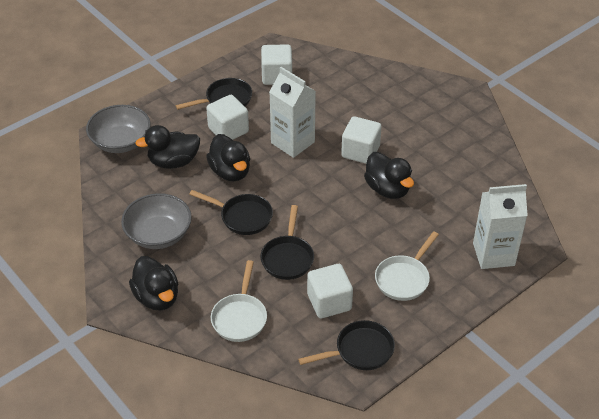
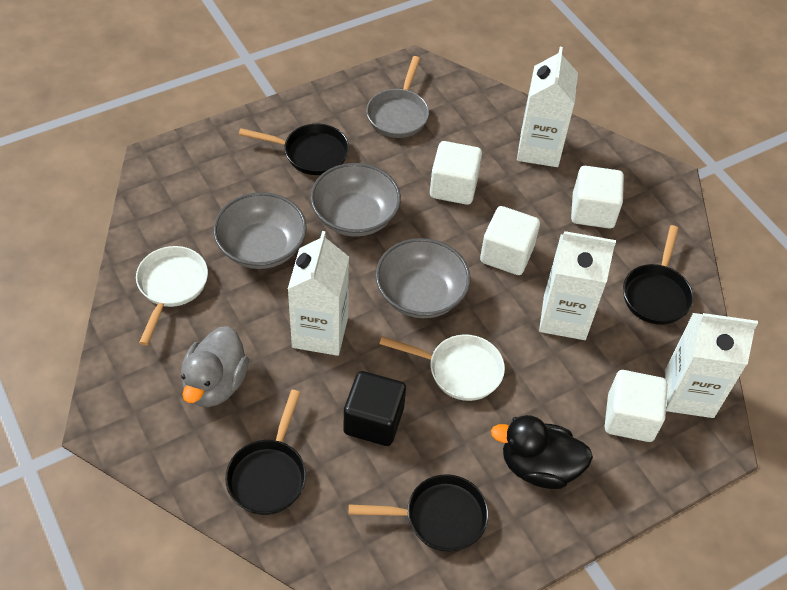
black cube: 0 -> 1
black duck: 4 -> 1
grey bowl: 2 -> 3
grey duck: 0 -> 1
grey pan: 0 -> 1
white carton: 2 -> 4

